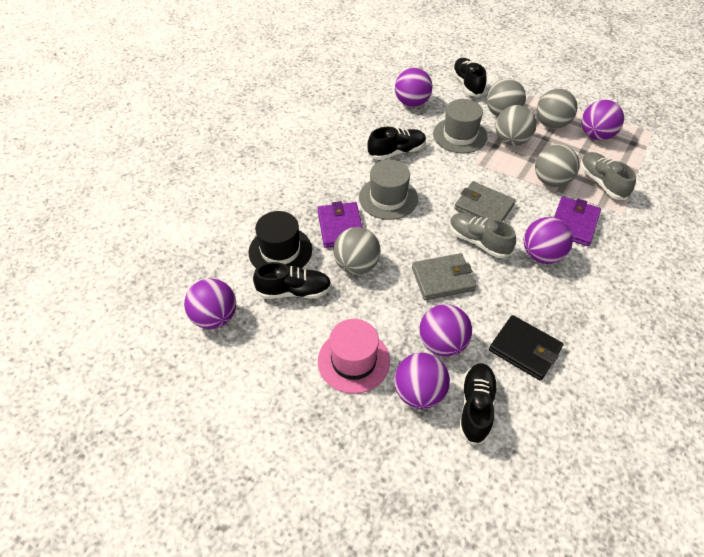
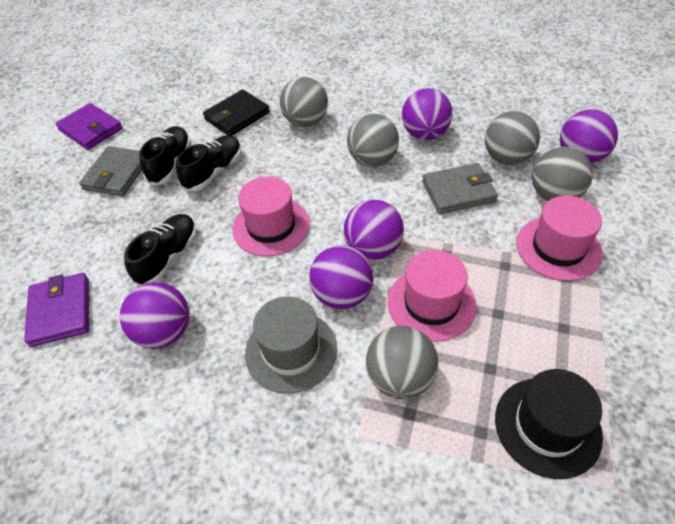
black shoe: 4 -> 3
grey hat: 2 -> 1
grey shoe: 2 -> 0
pink hat: 1 -> 3
purple ball: 6 -> 5

